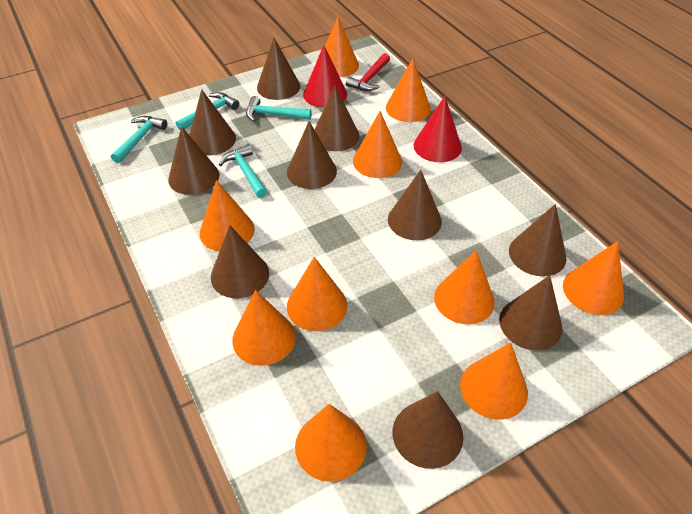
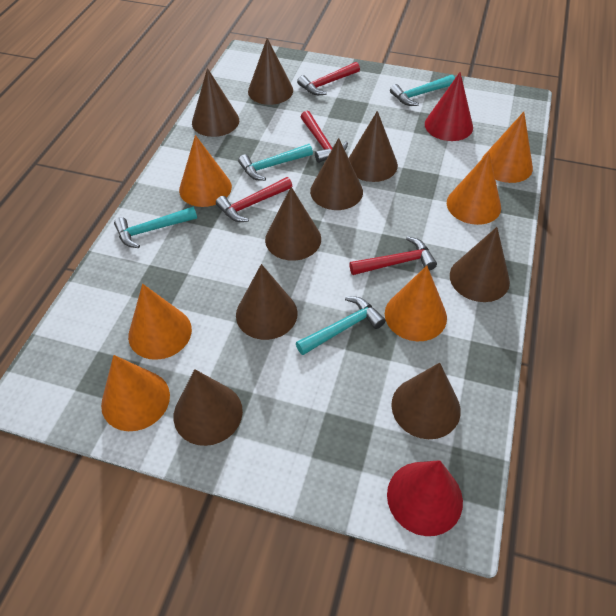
brown cone: 10 -> 9
orange cone: 10 -> 6
red hammer: 1 -> 4

